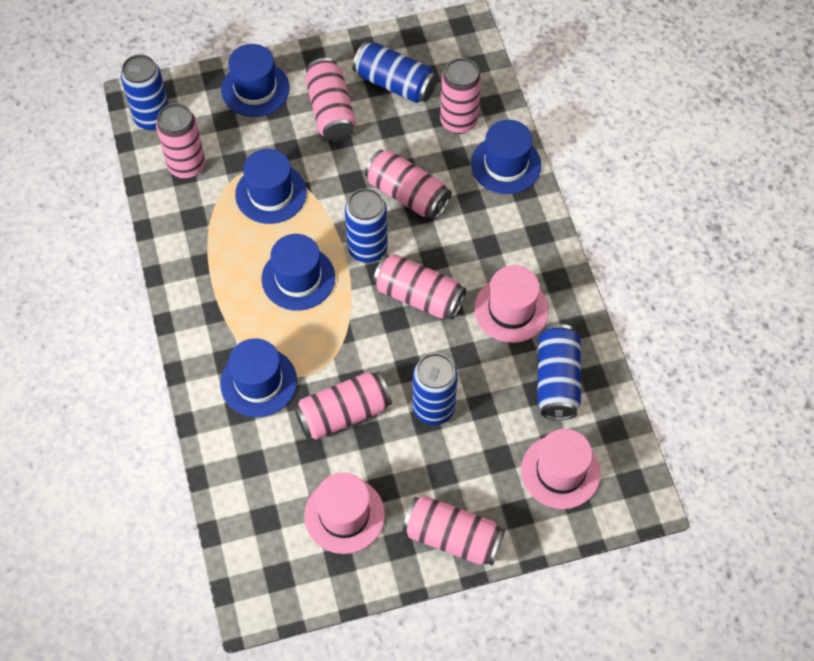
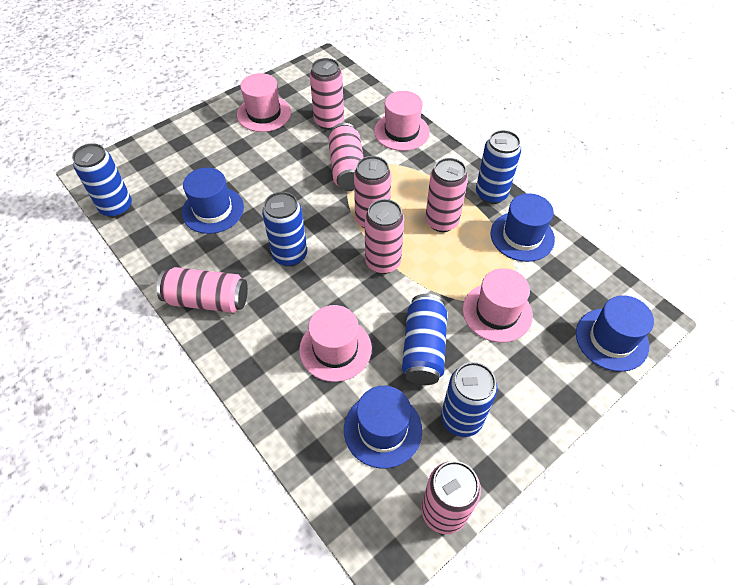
blue hat: 5 -> 4
pink hat: 3 -> 4

